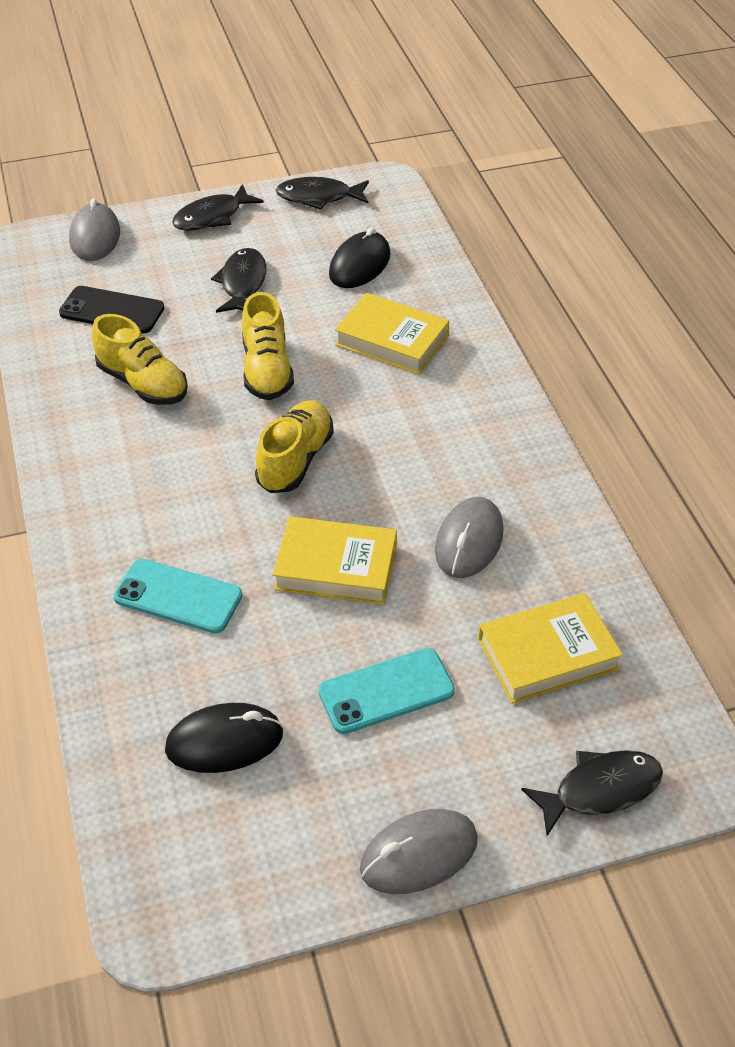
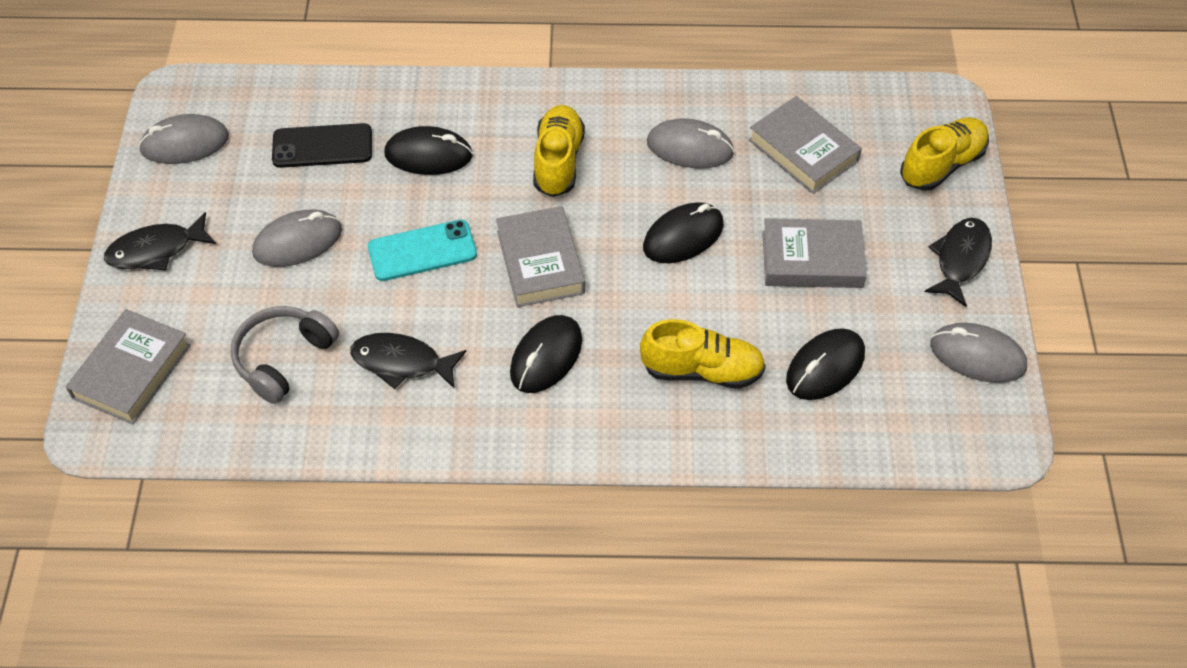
black fish: 4 -> 3
black mouse: 2 -> 4
grey book: 0 -> 4
grey headphones: 0 -> 1
grey mouse: 3 -> 4
turquoise phone: 2 -> 1
yellow book: 3 -> 0

